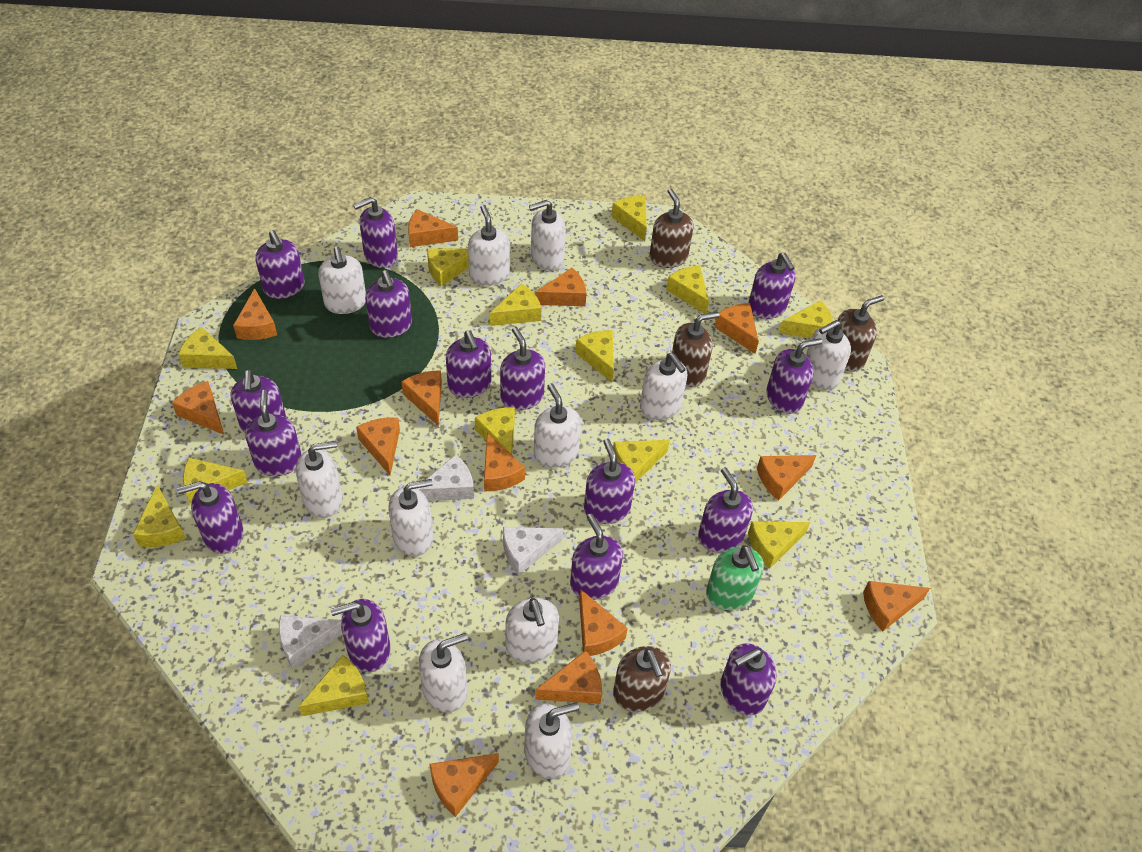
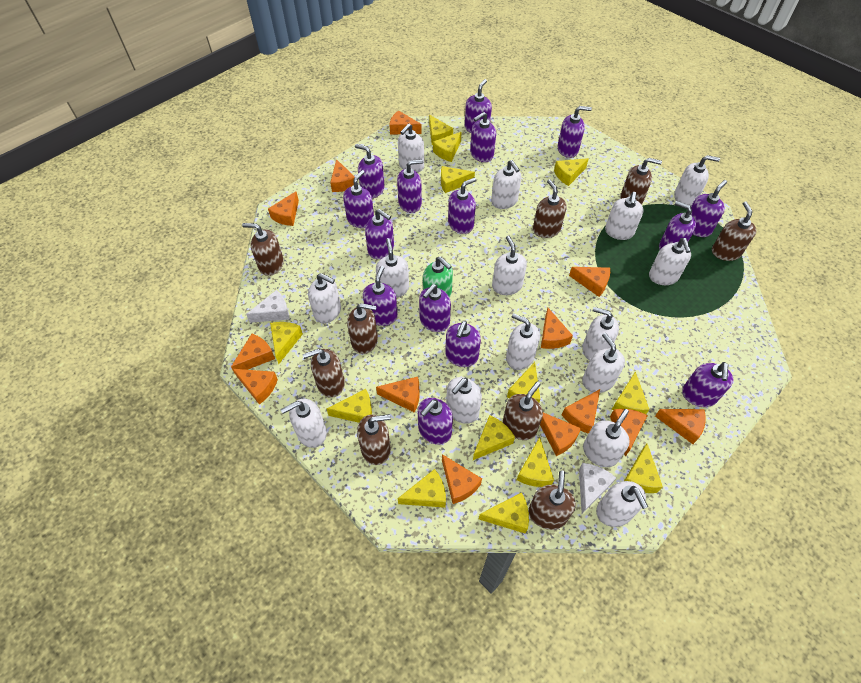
brown soap dispenser: 4 -> 9
white cheese: 3 -> 2
white soap dispenser: 11 -> 15

